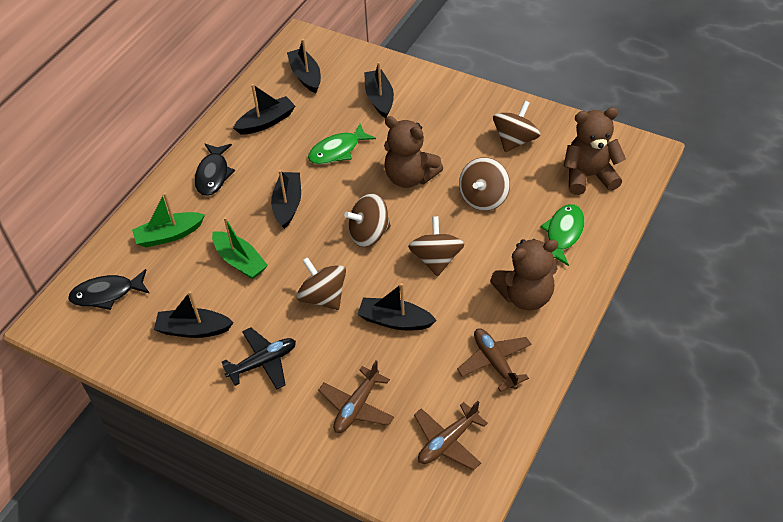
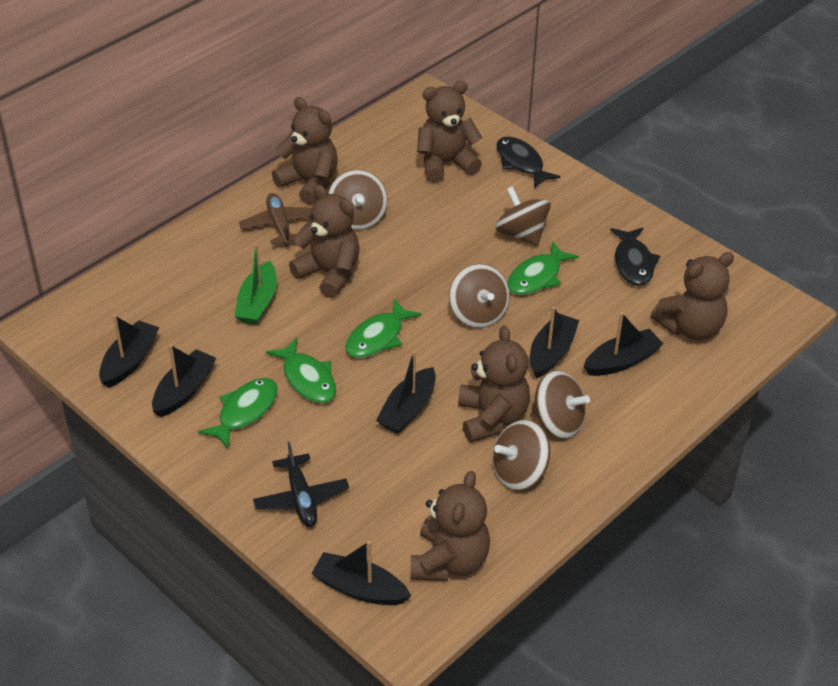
brown plane: 3 -> 1
brown teddy bear: 3 -> 6
green boat: 2 -> 1
green fish: 2 -> 4

